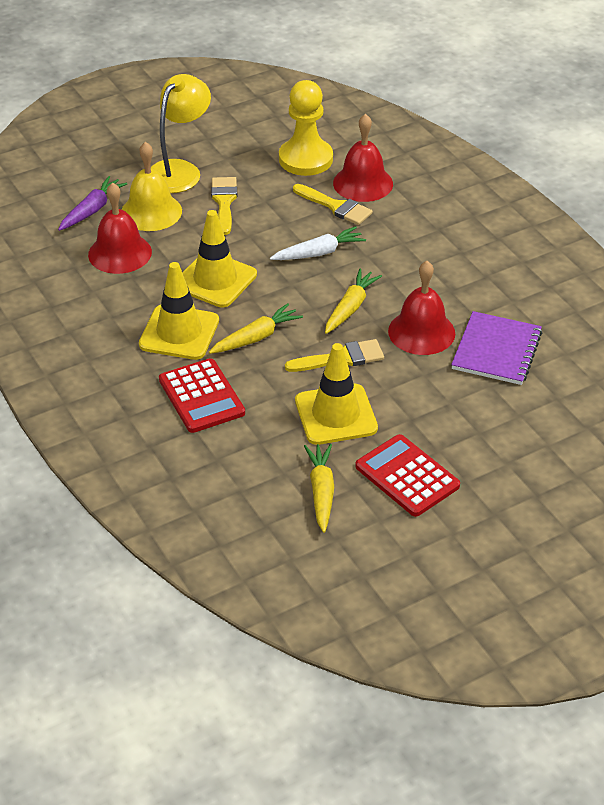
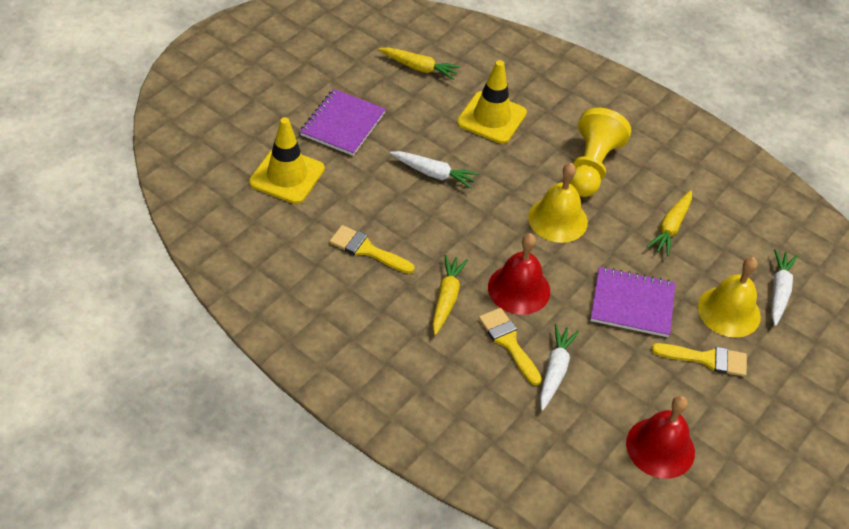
purple carrot: 1 -> 0
purple notebook: 1 -> 2
red bell: 3 -> 2
red calculator: 2 -> 0
white carrot: 1 -> 3
yellow bell: 1 -> 2
yellow lamp: 1 -> 0
yellow traffic cone: 3 -> 2

